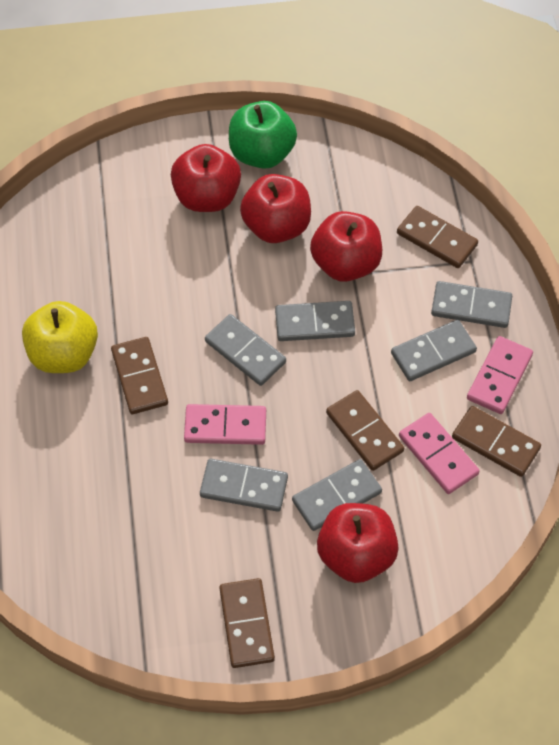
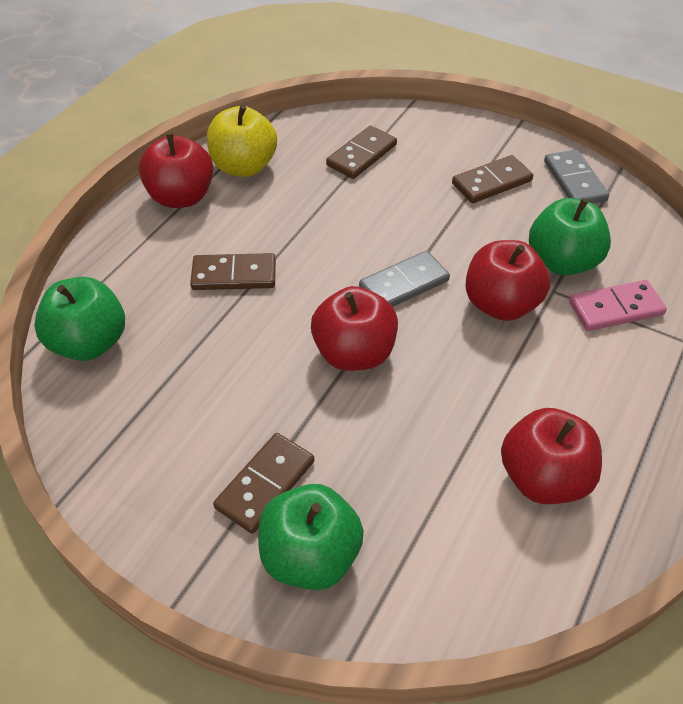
brown domino: 5 -> 4
green apple: 1 -> 3
grey domino: 6 -> 2
pink domino: 3 -> 1

